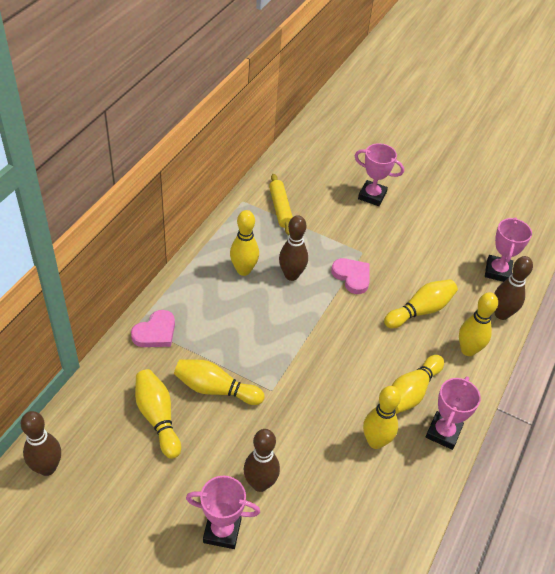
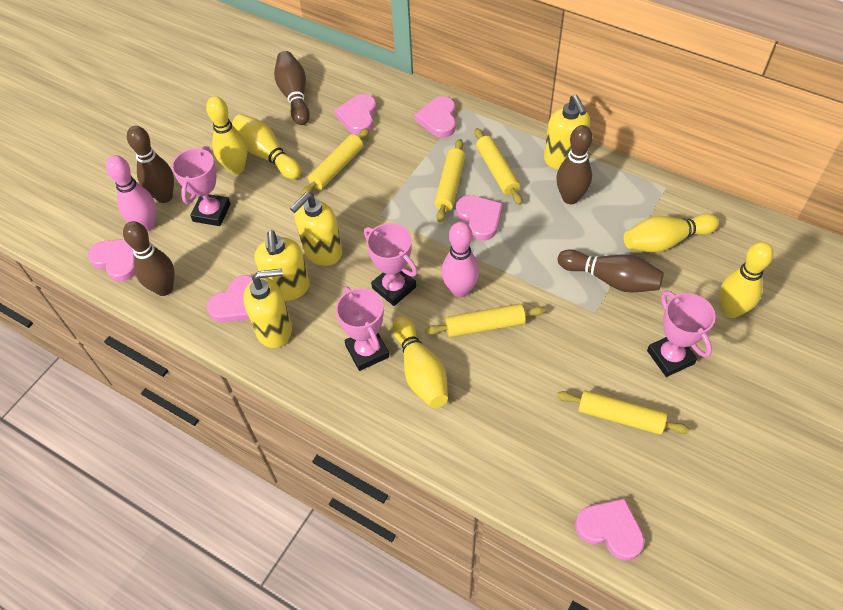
brown bowling pin: 4 -> 5
pink bowling pin: 0 -> 2
pink heart: 2 -> 6
yellow bowling pin: 7 -> 5
yellow rolling pin: 1 -> 5
yellow soap dispenser: 0 -> 4

